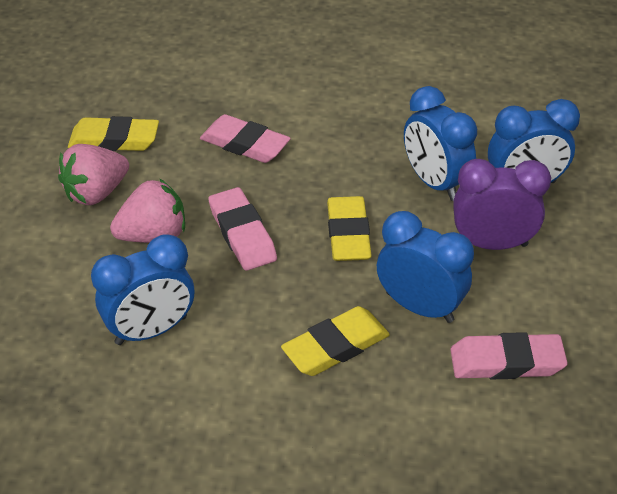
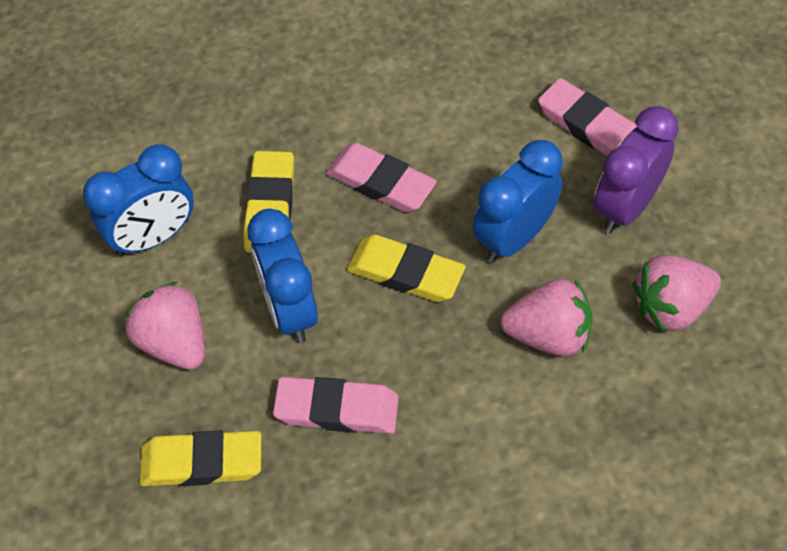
blue clock: 4 -> 3
pink strawberry: 2 -> 3

